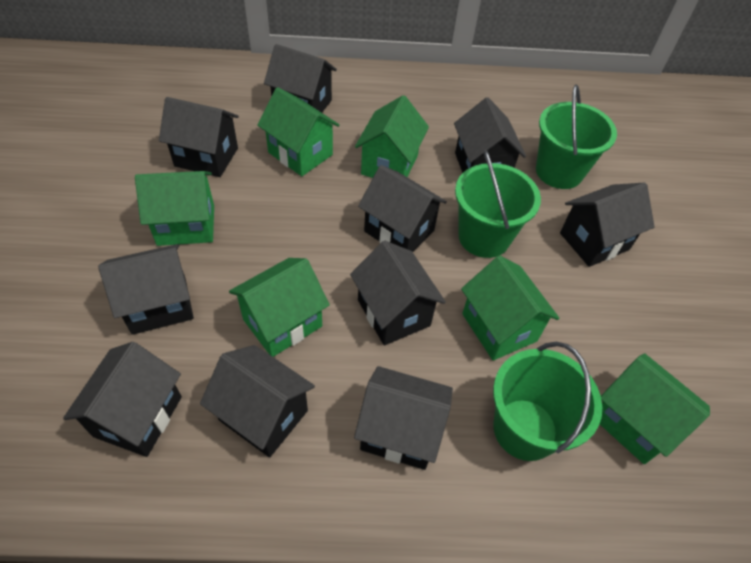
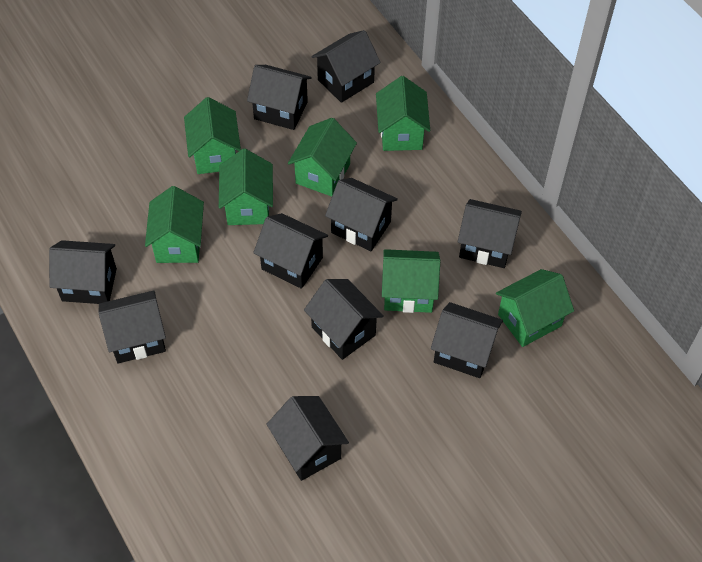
green bucket: 3 -> 0
green house: 6 -> 7

